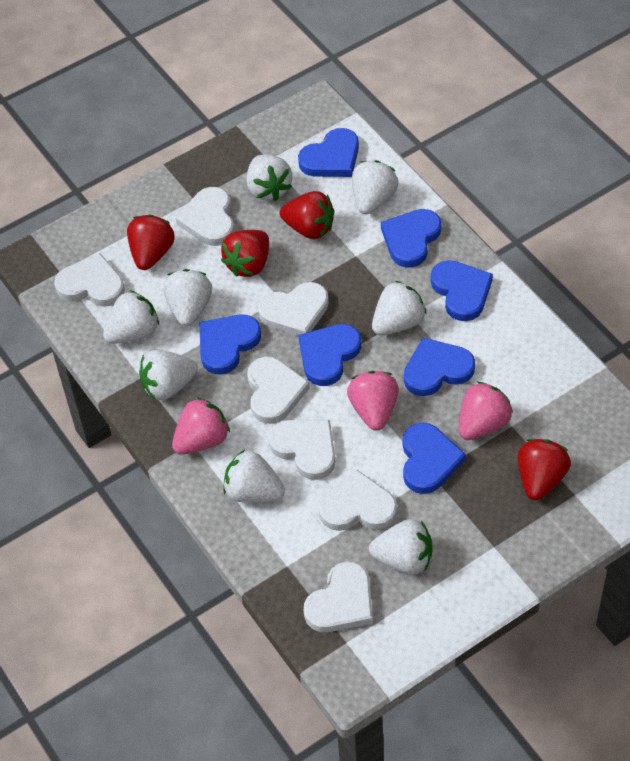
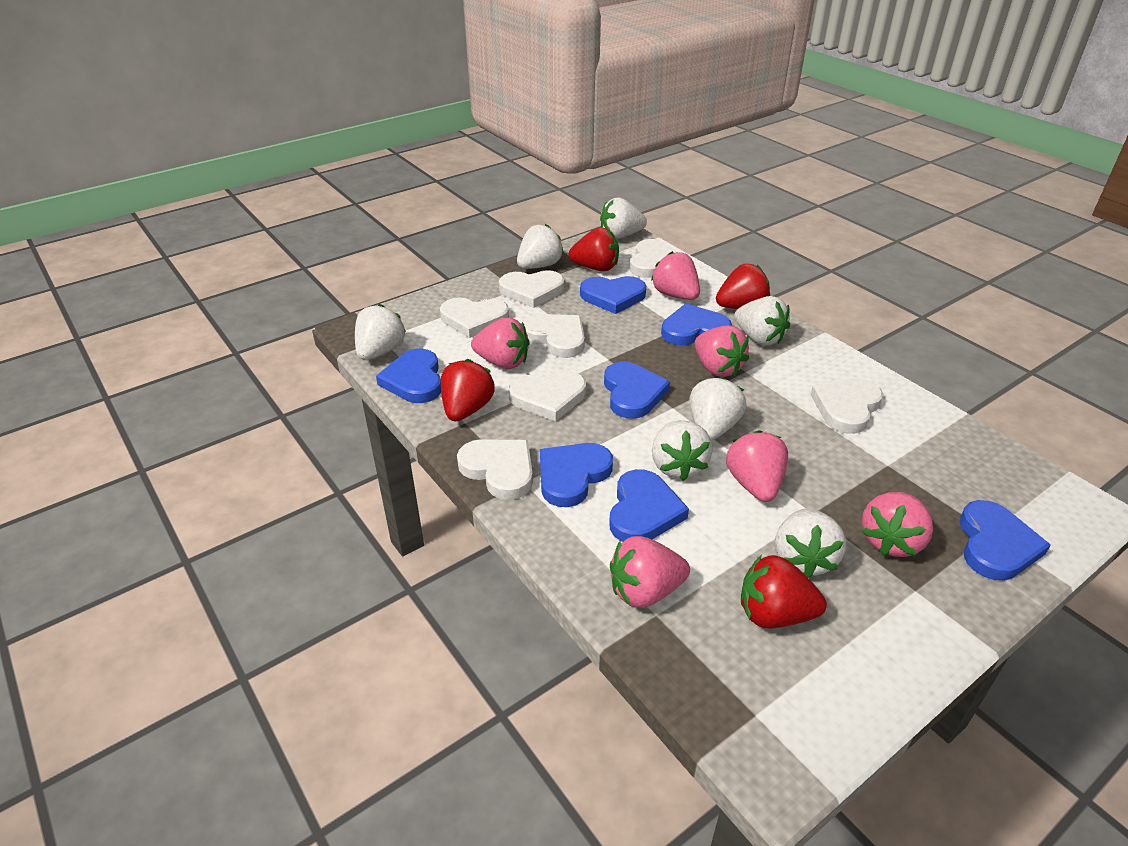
pink strawberry: 3 -> 6
white strawberry: 8 -> 7

